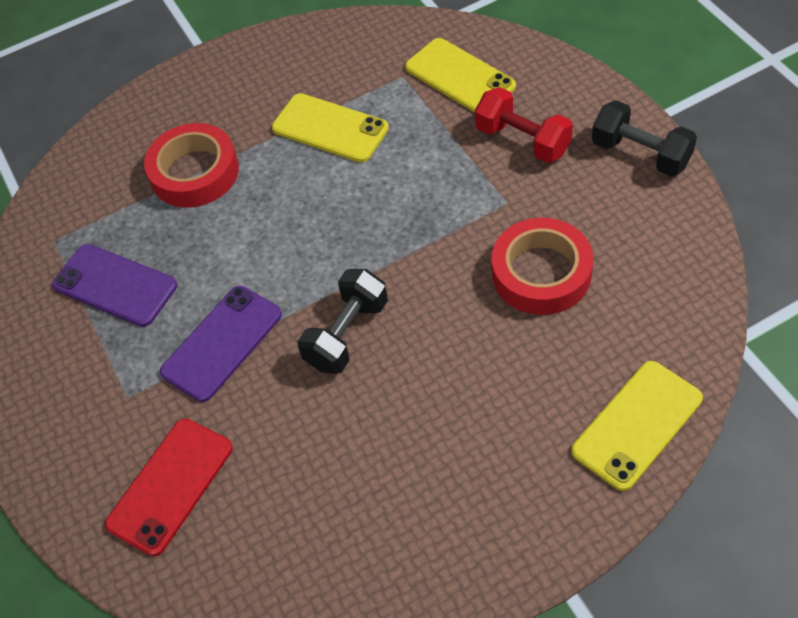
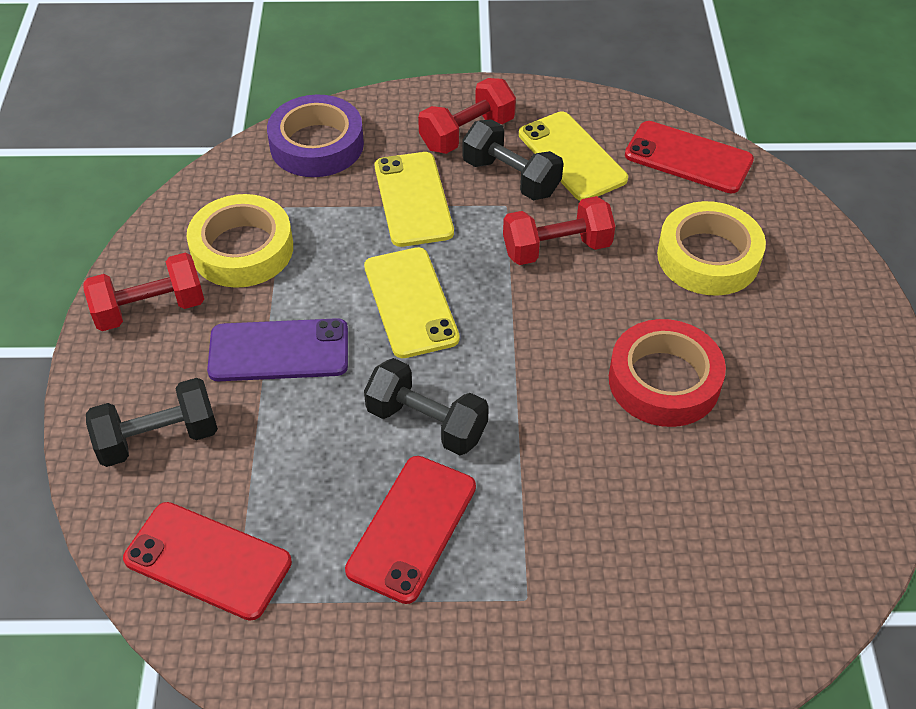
black dumbbell: 2 -> 3
purple phone: 2 -> 1
purple tape: 0 -> 1
red dumbbell: 1 -> 3
red phone: 1 -> 3
red tape: 2 -> 1
yellow tape: 0 -> 2

